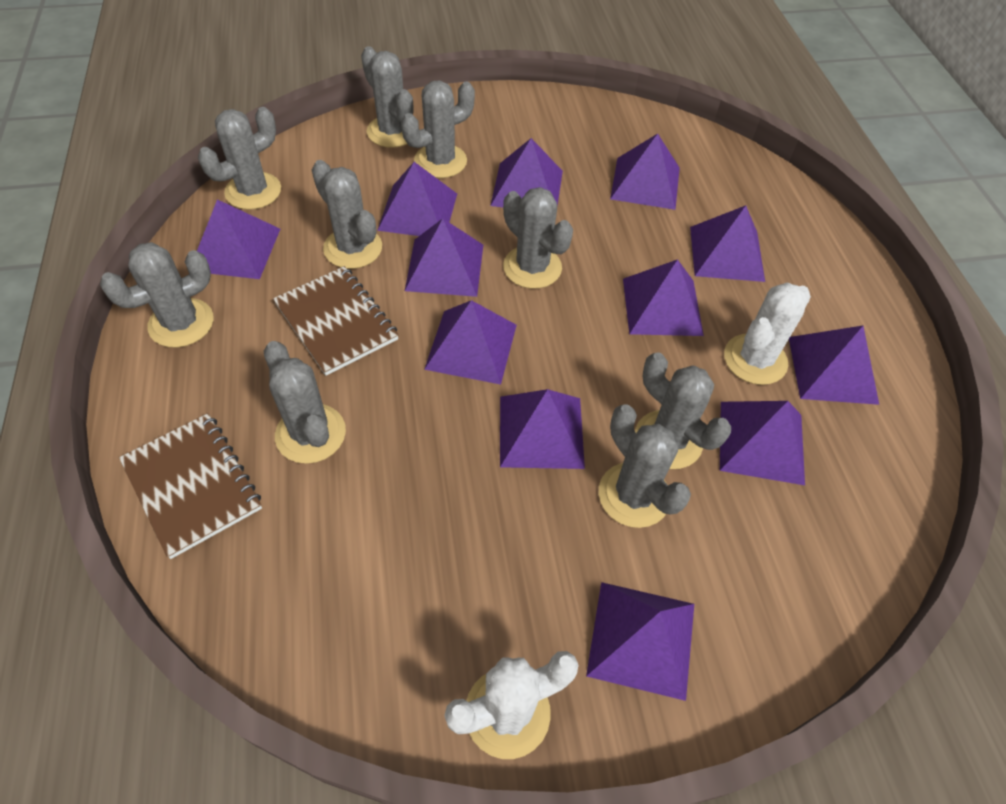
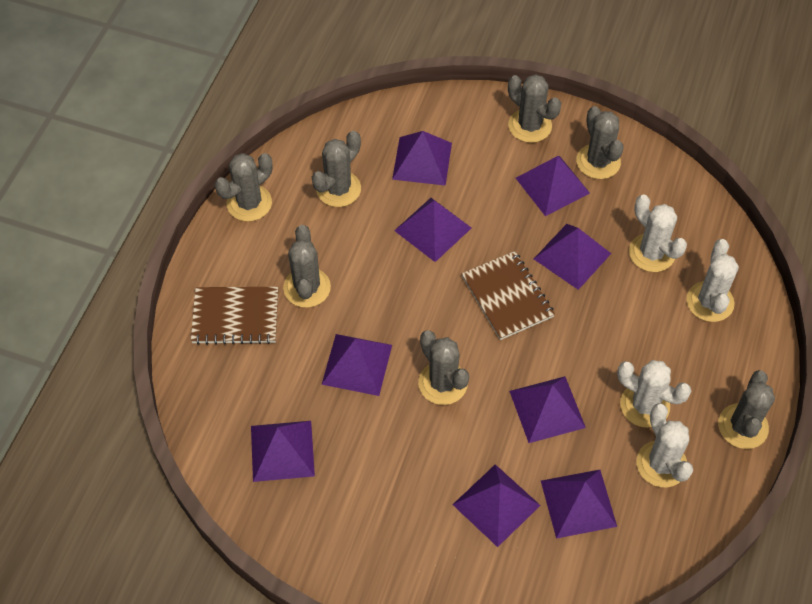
grey cactus: 9 -> 7
purple pyramid: 12 -> 9
white cactus: 2 -> 4

